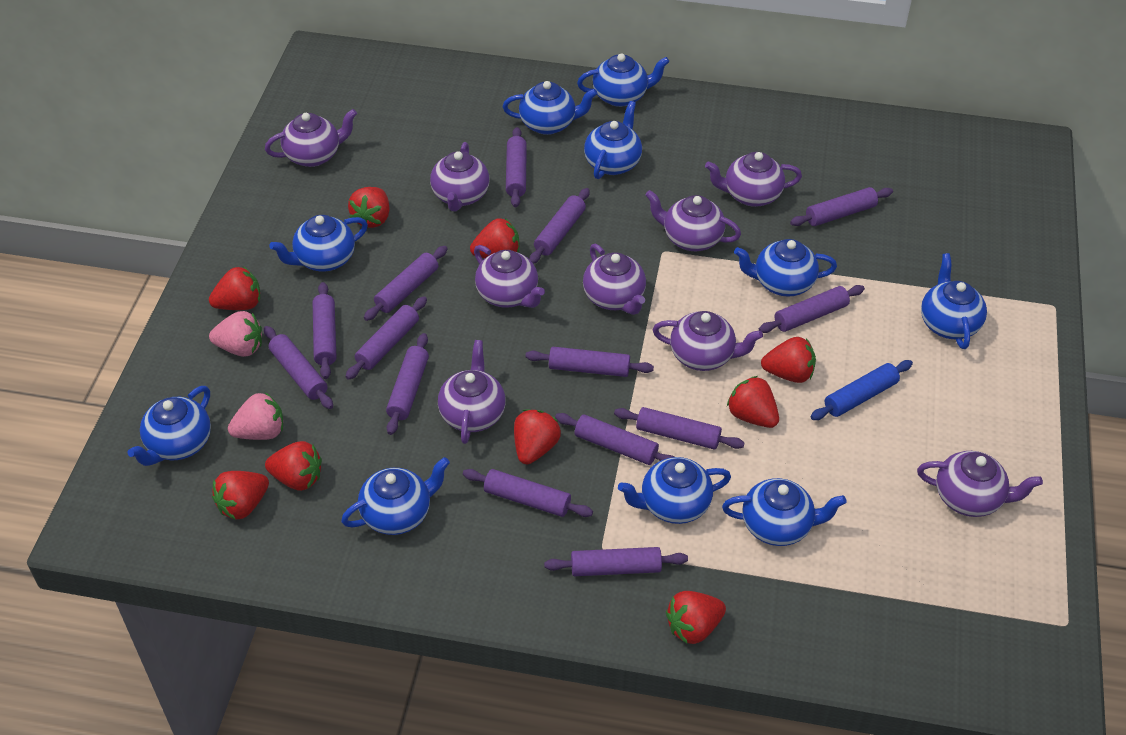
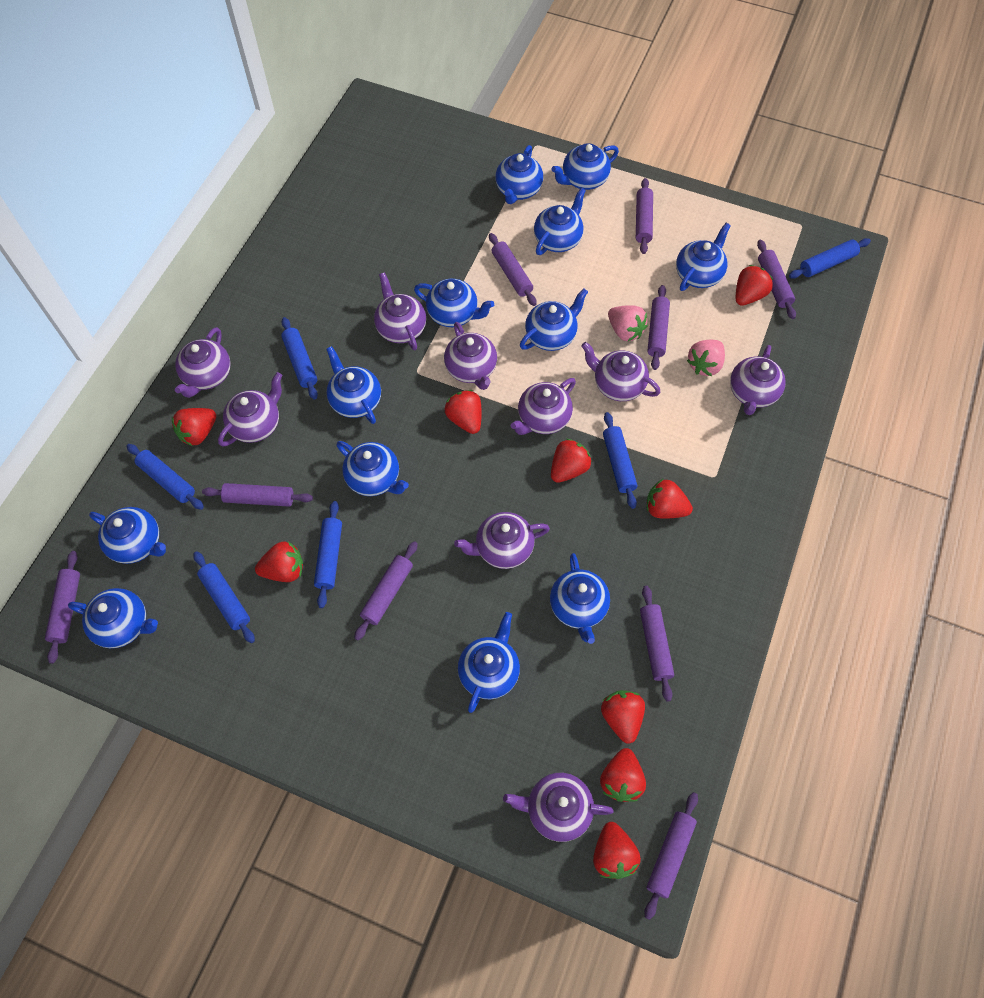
blue rolling pin: 1 -> 6
blue teapot: 10 -> 12
purple rolling pin: 14 -> 9

